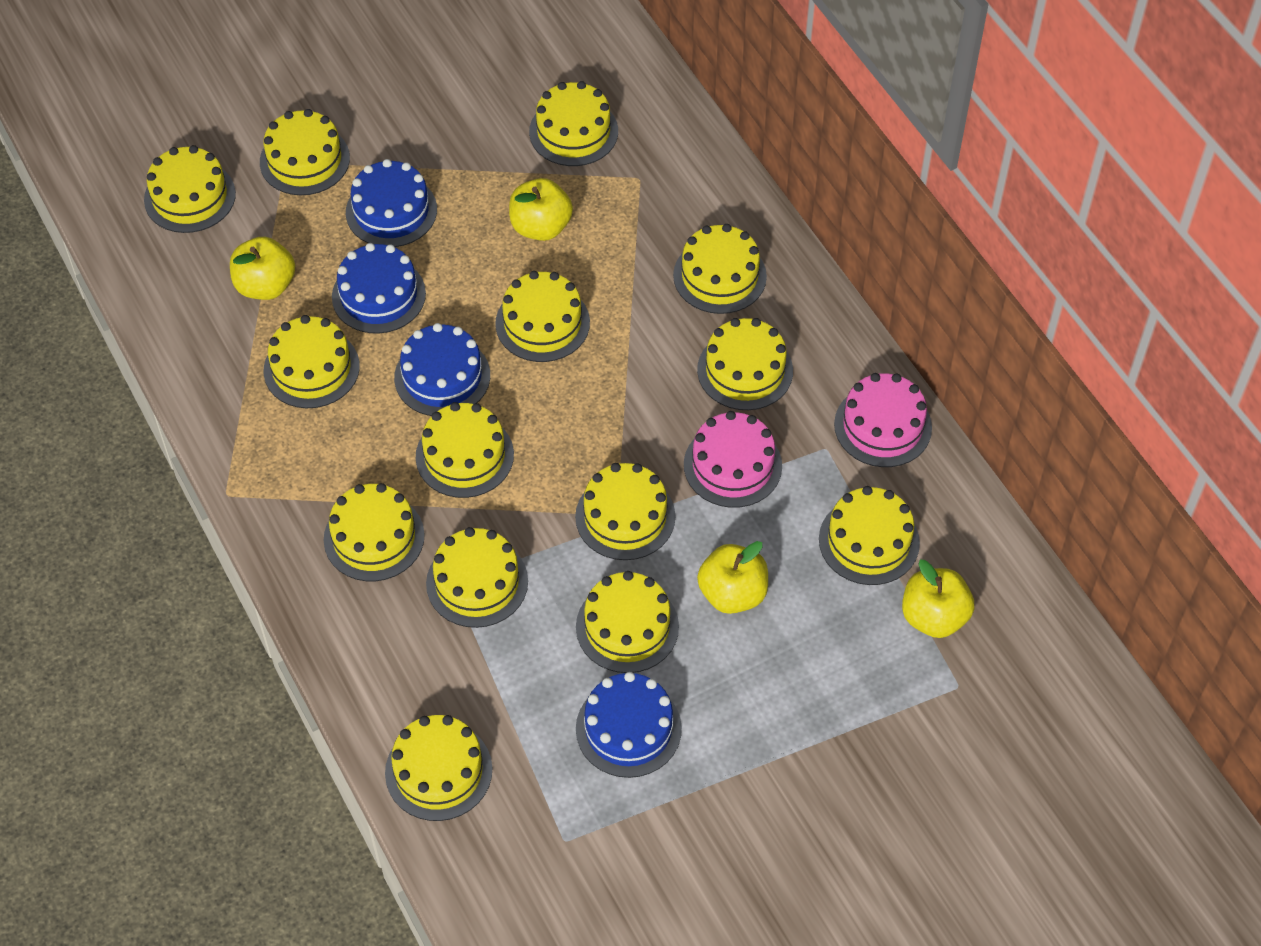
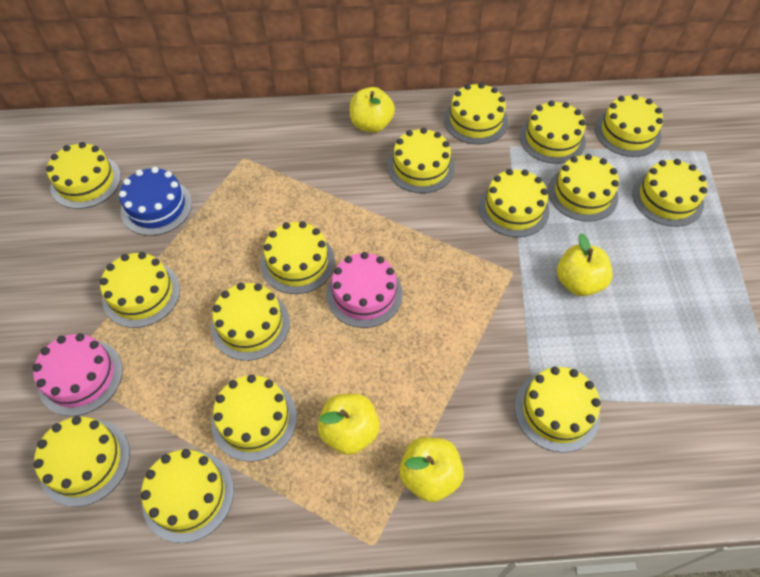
blue cake: 4 -> 1
yellow cake: 14 -> 15

